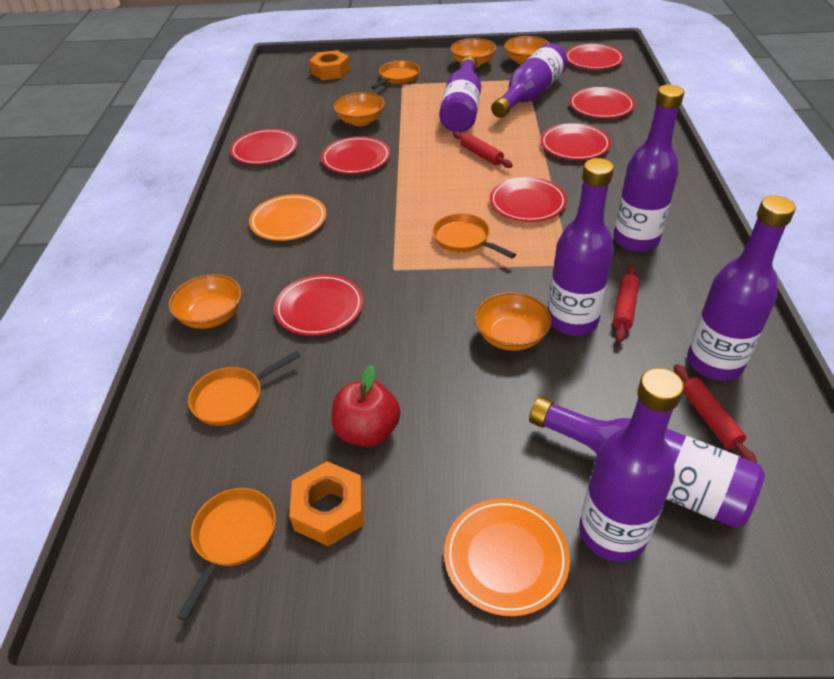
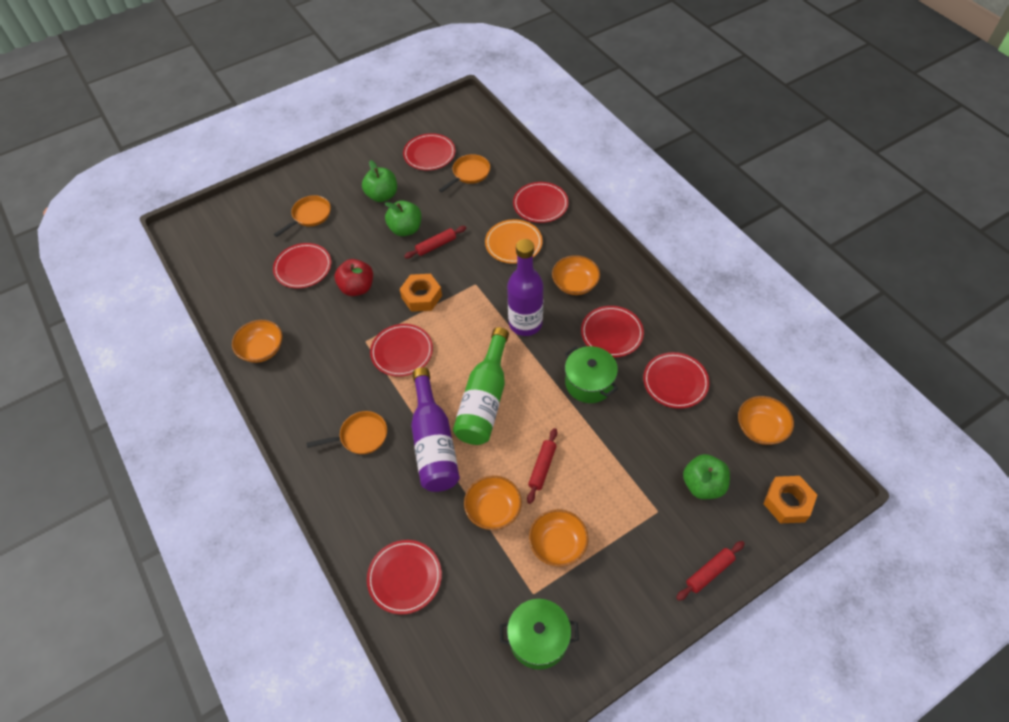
green apple: 0 -> 3
green bottle: 0 -> 1
green pot: 0 -> 2
orange pan: 4 -> 3
orange plate: 2 -> 1
purple bottle: 7 -> 2

